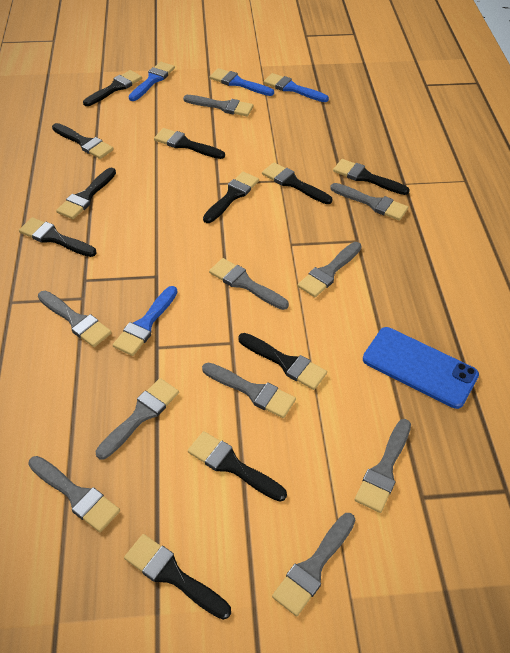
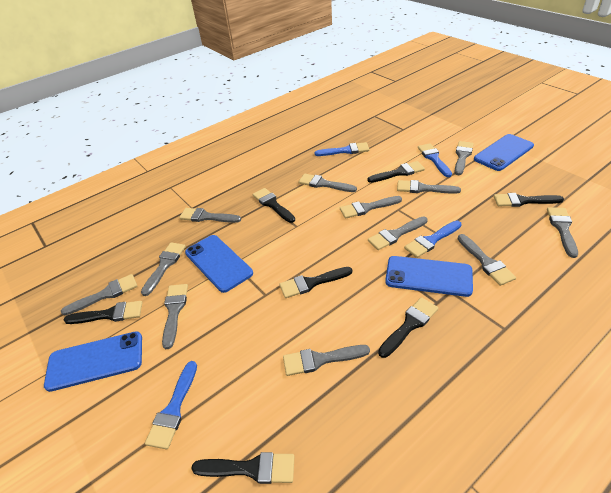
black brush: 11 -> 7
blue phone: 1 -> 4
grey brush: 10 -> 12

